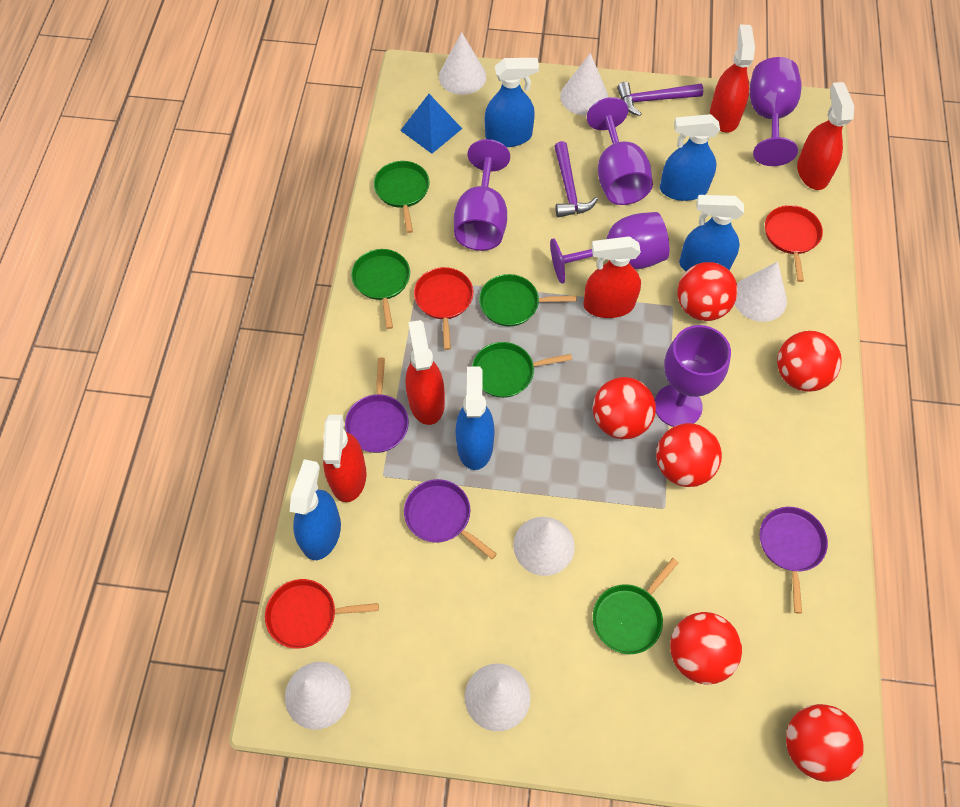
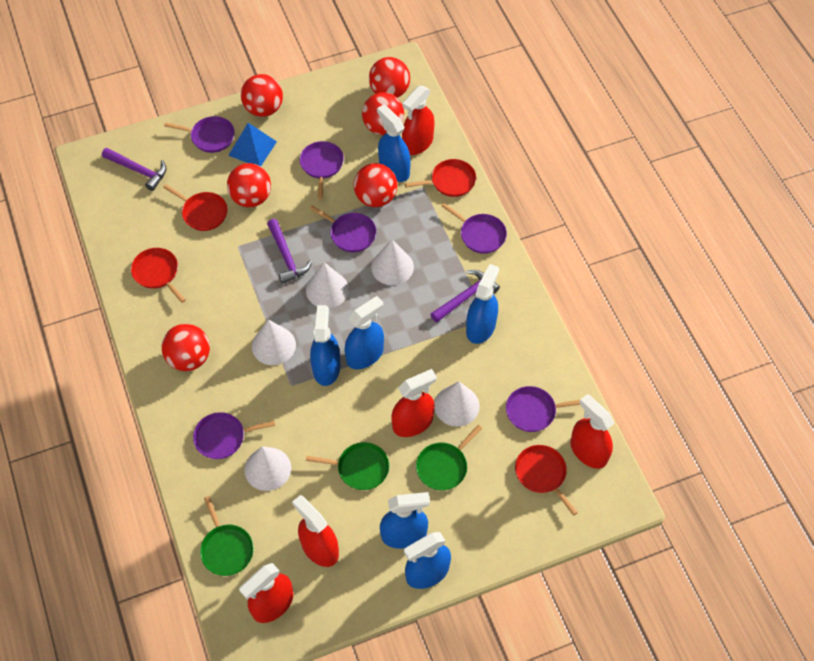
blue spray bottle: 5 -> 6
green pan: 5 -> 3
purple goblet: 5 -> 0
purple hammer: 2 -> 3
purple pan: 3 -> 6
red pan: 3 -> 4
white cone: 6 -> 5

